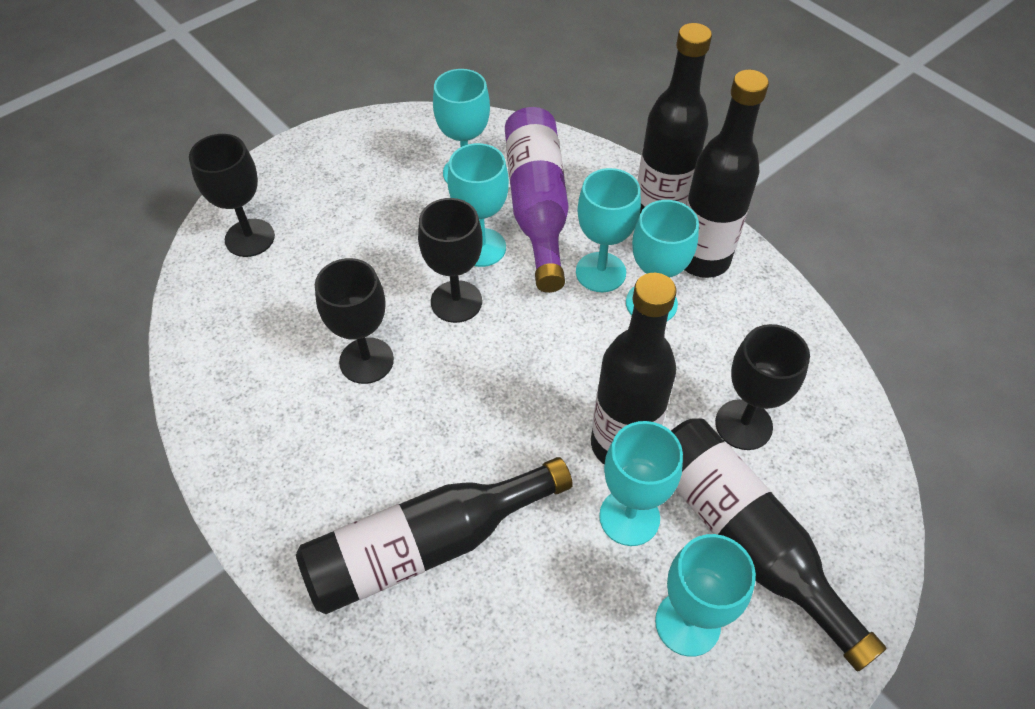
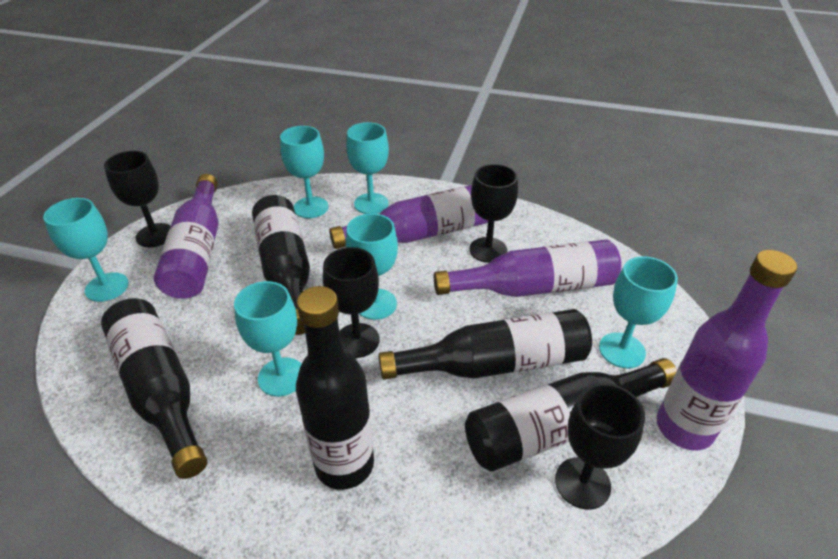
purple bottle: 1 -> 4

